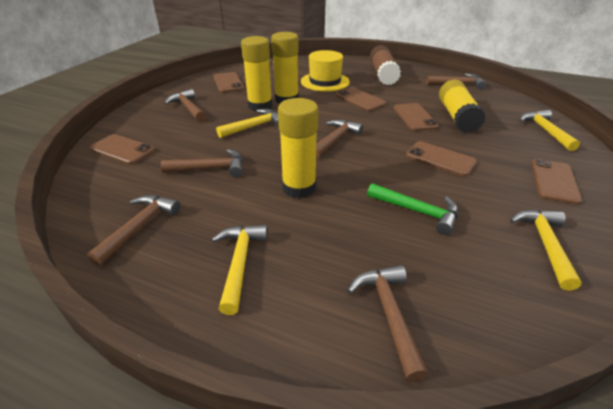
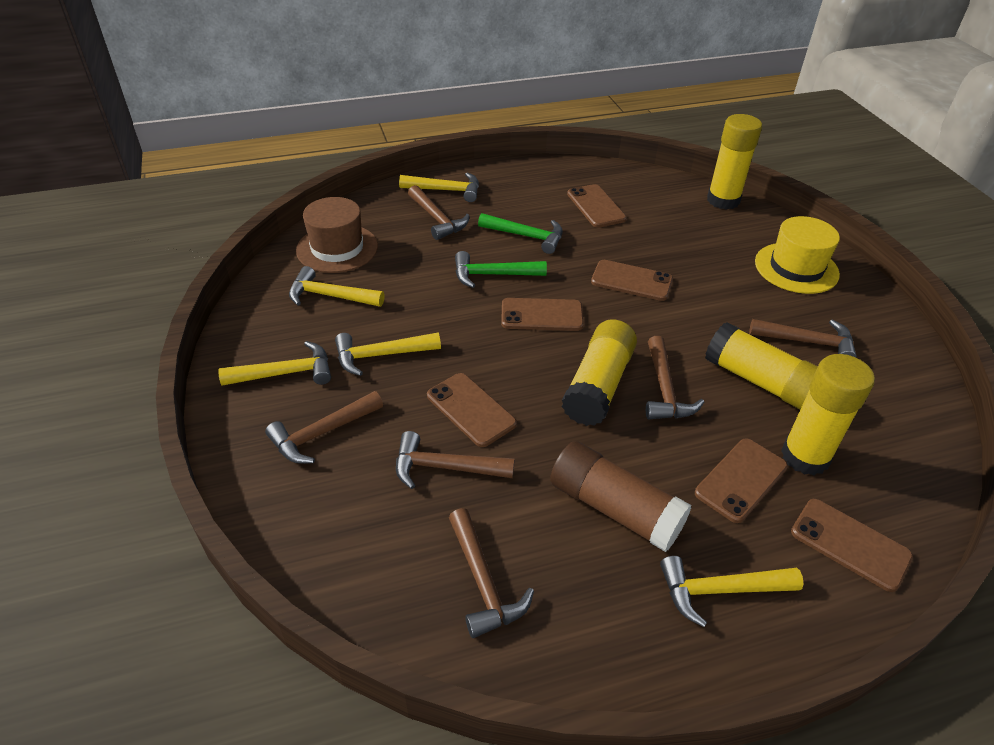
brown hat: 0 -> 1
green hammer: 1 -> 2
yellow hammer: 4 -> 5

